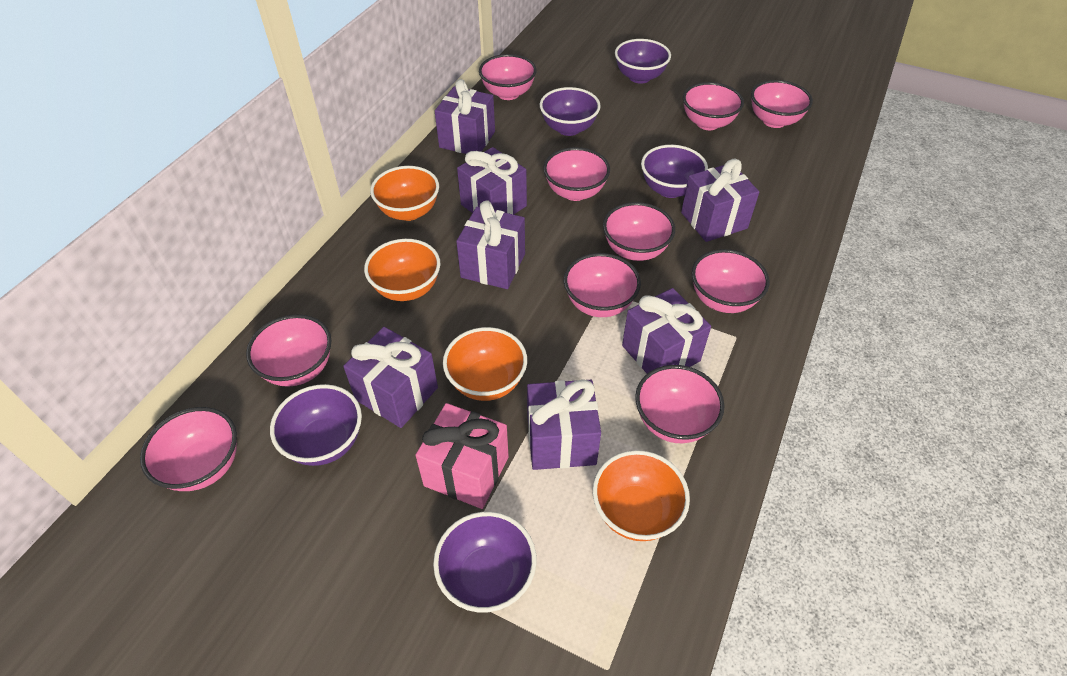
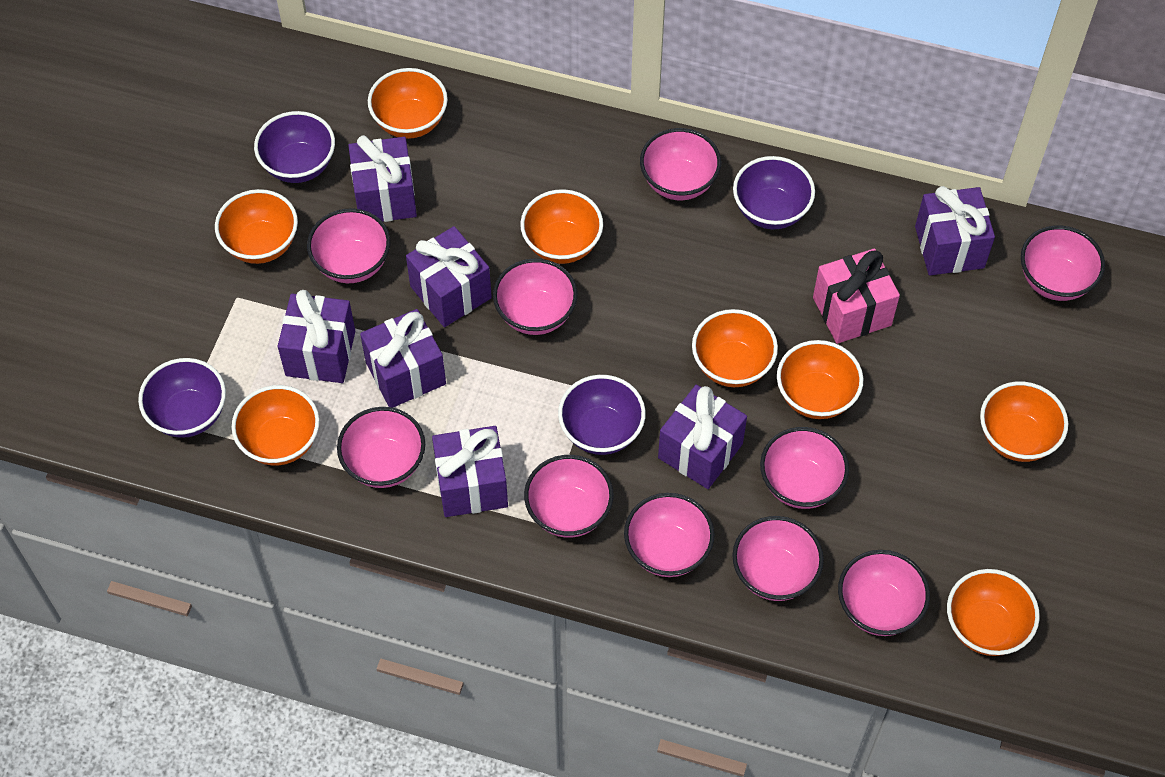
orange bowl: 4 -> 8
purple bowl: 5 -> 4

